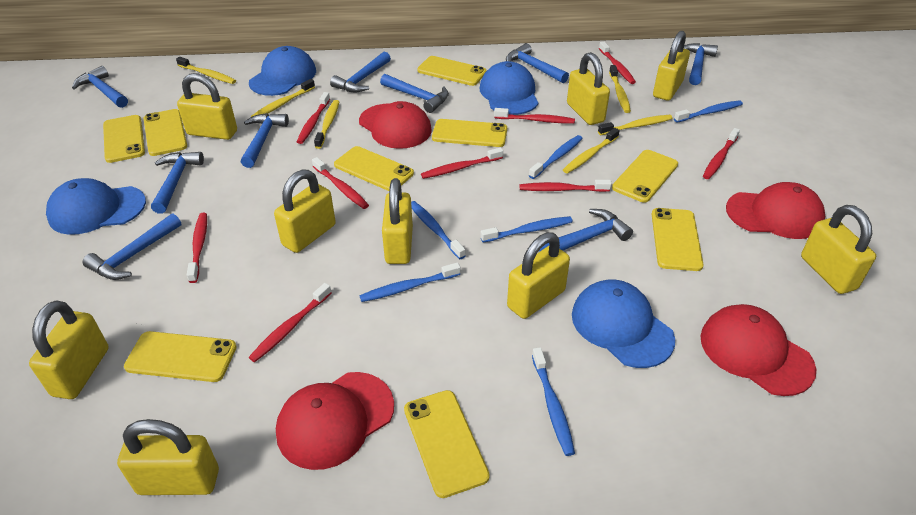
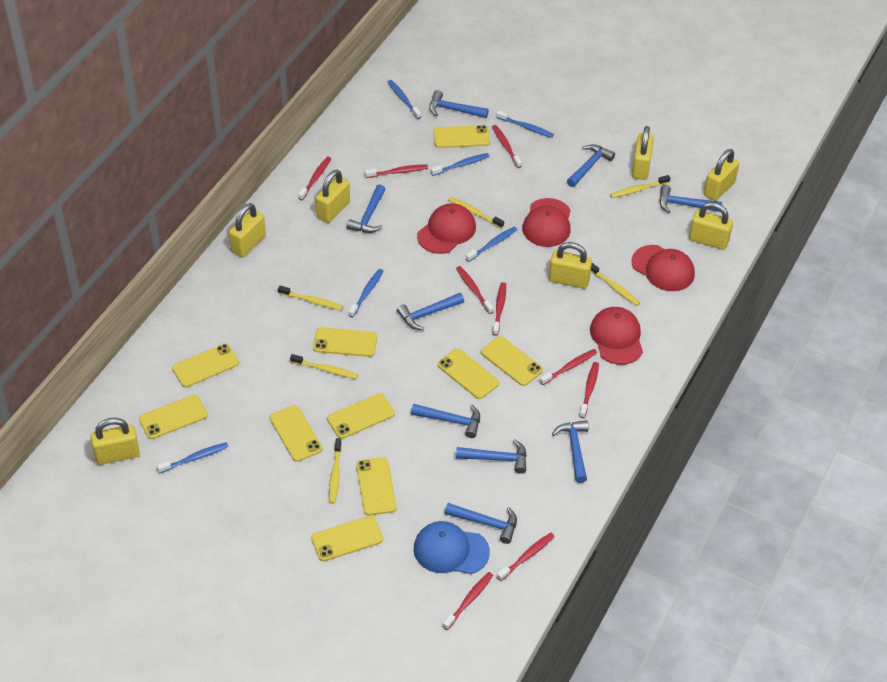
blue cap: 4 -> 1
yellow padlock: 9 -> 7
yellow phone: 9 -> 10

